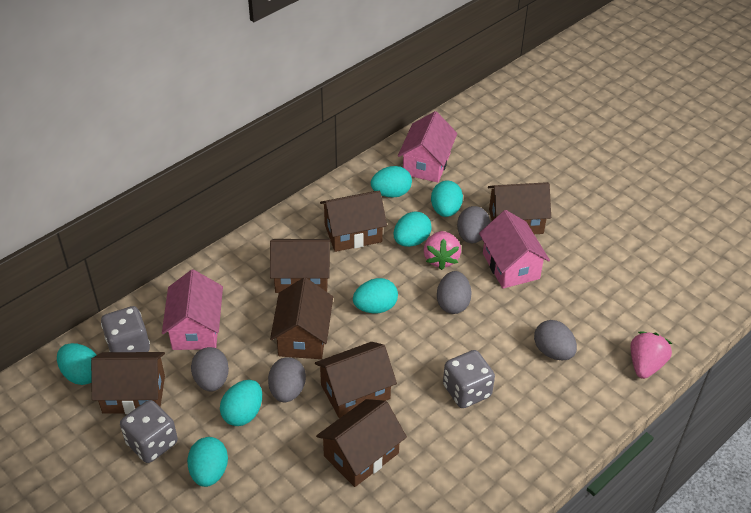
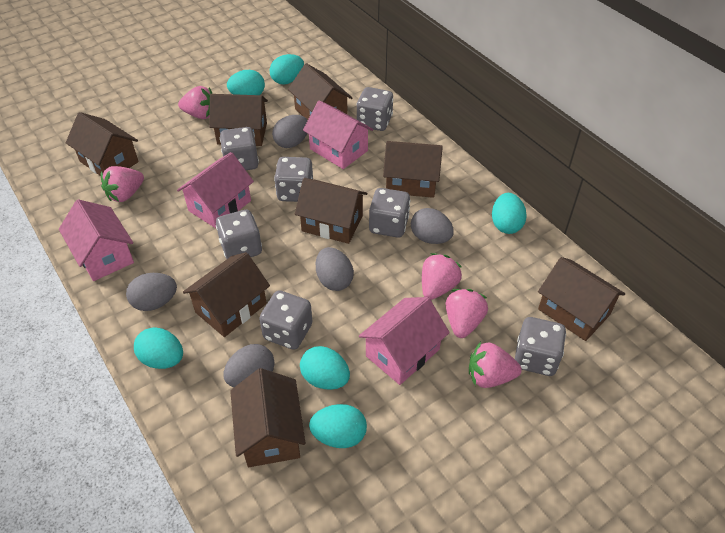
brown house: 7 -> 8
grey dice: 3 -> 7
pink house: 3 -> 4
pink strawberry: 2 -> 5
turquoise egg: 7 -> 6

